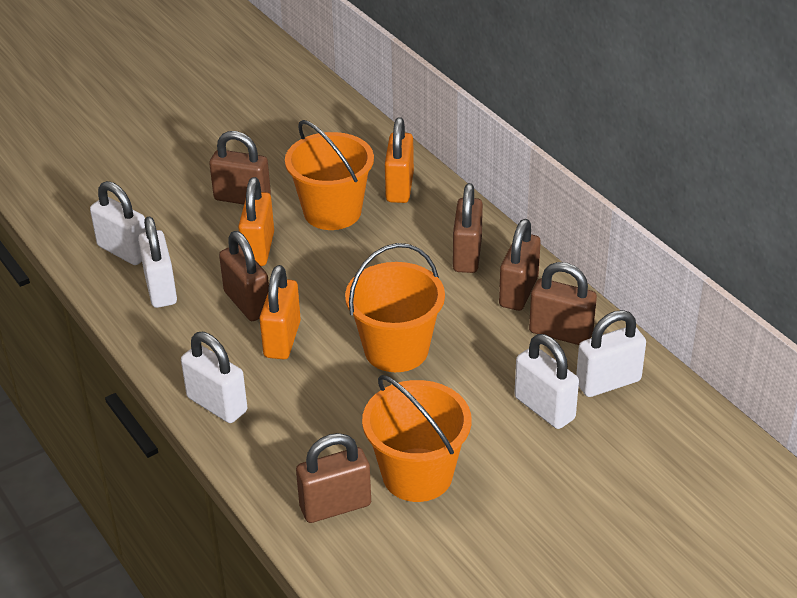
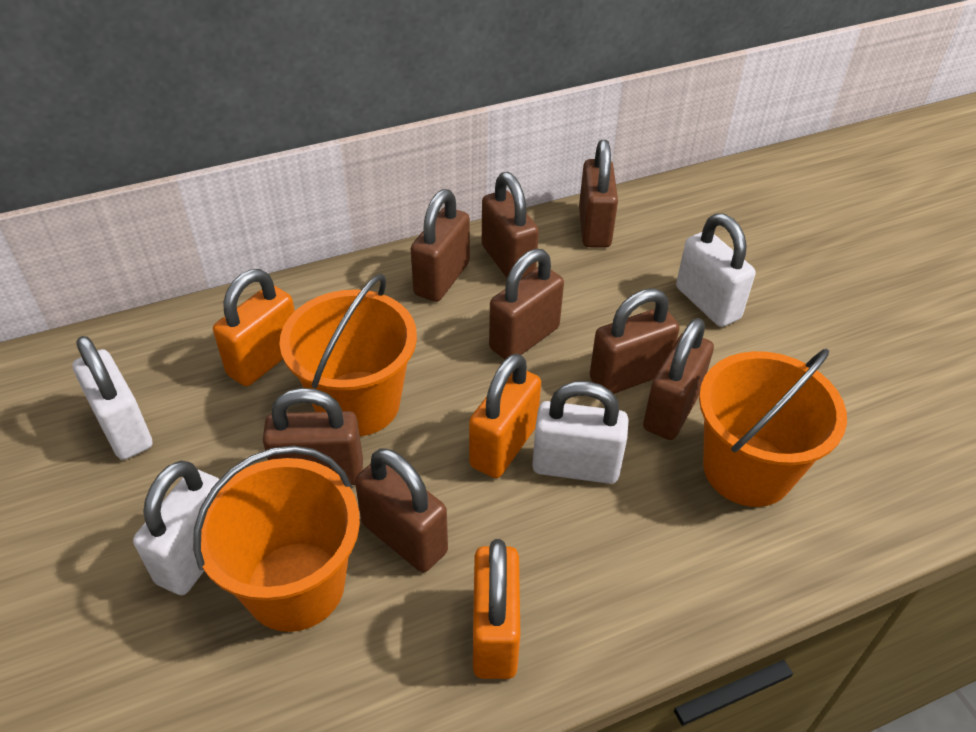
brown padlock: 6 -> 8
white padlock: 5 -> 4

